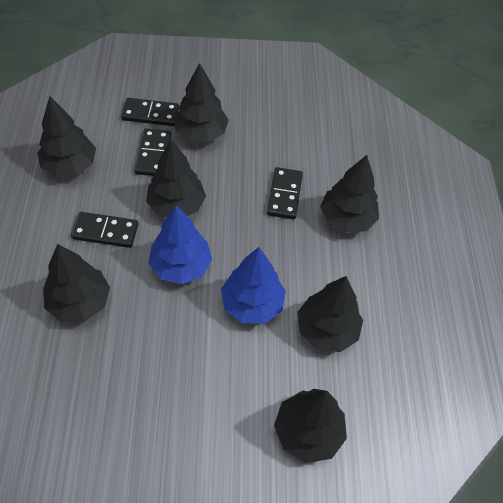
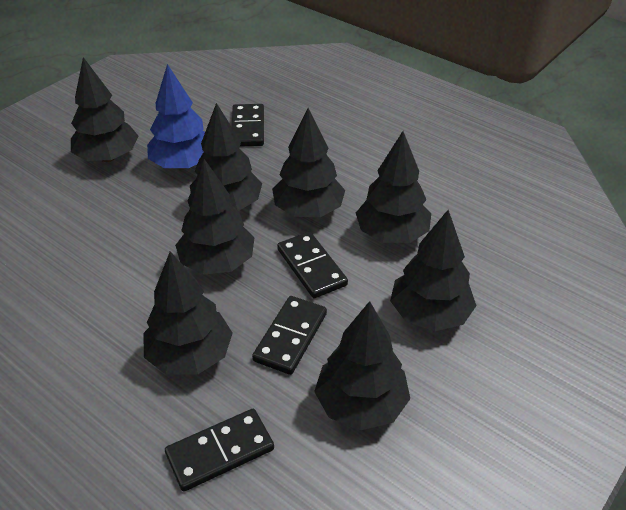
black tree: 7 -> 8
blue tree: 2 -> 1

